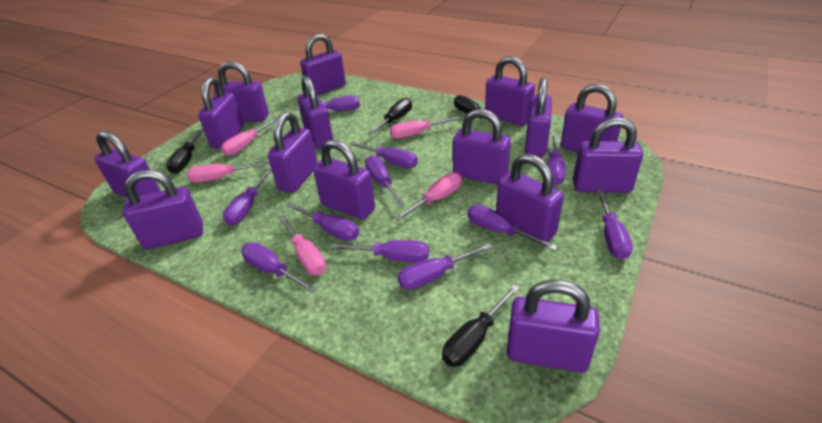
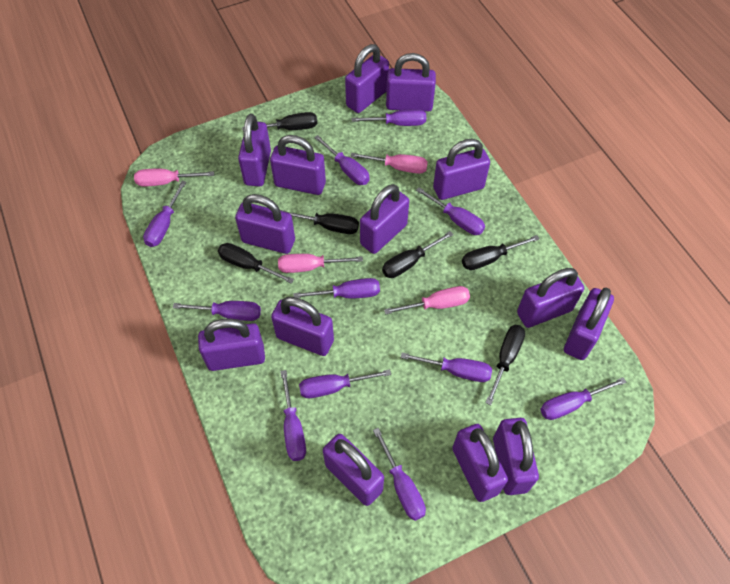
black screwdriver: 4 -> 6
pink screwdriver: 5 -> 4
purple padlock: 15 -> 14

